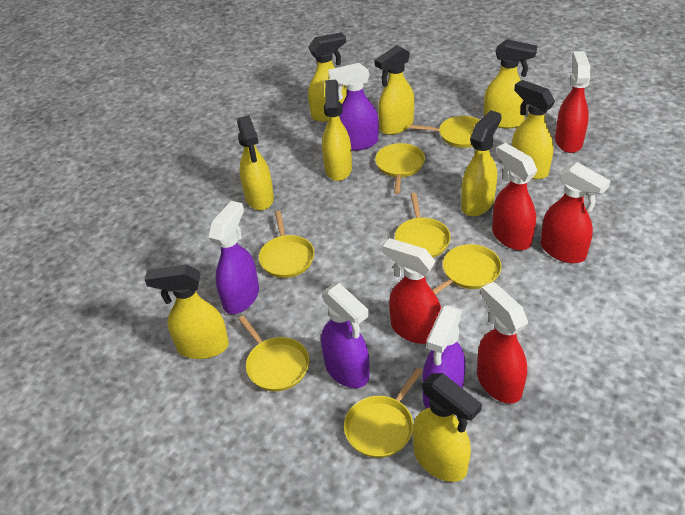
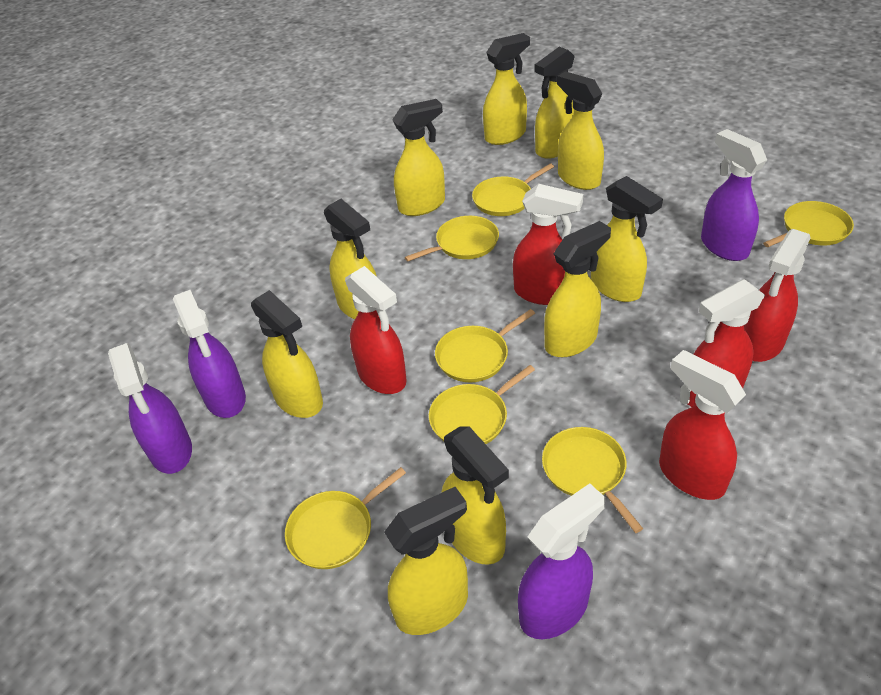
yellow spray bottle: 9 -> 10

